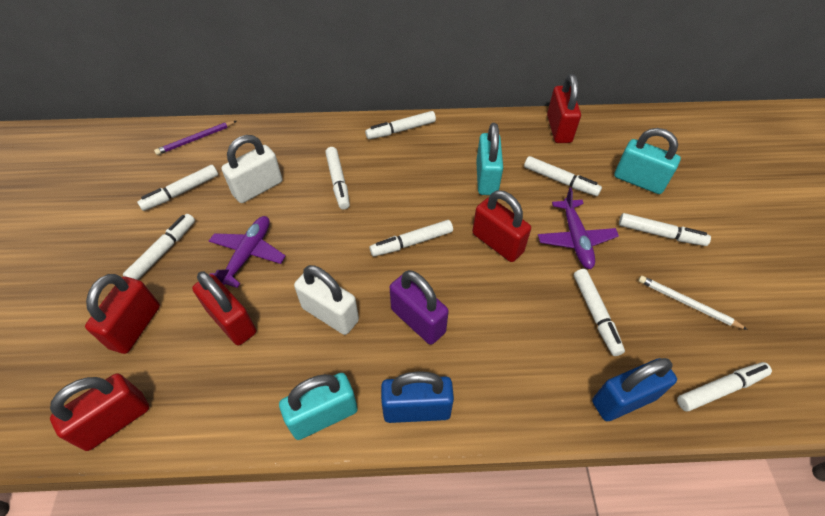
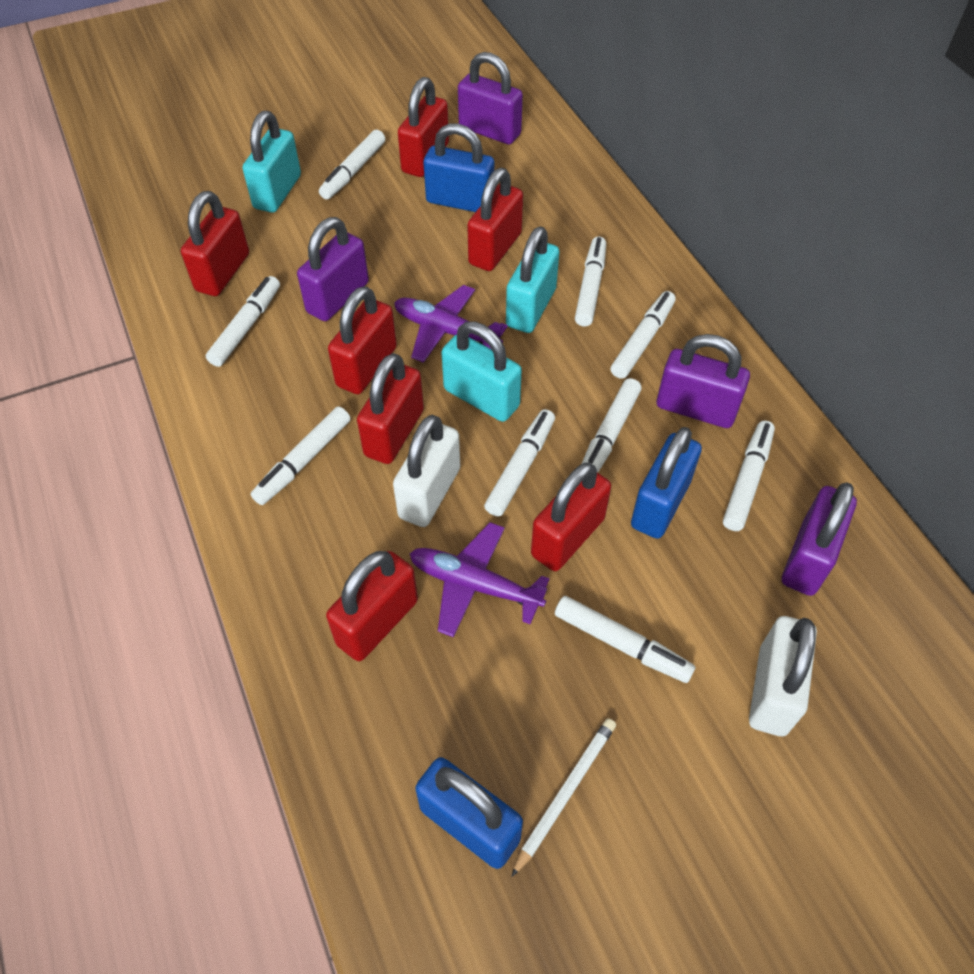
blue padlock: 2 -> 3
purple padlock: 1 -> 4
purple pencil: 1 -> 0
red padlock: 5 -> 7

